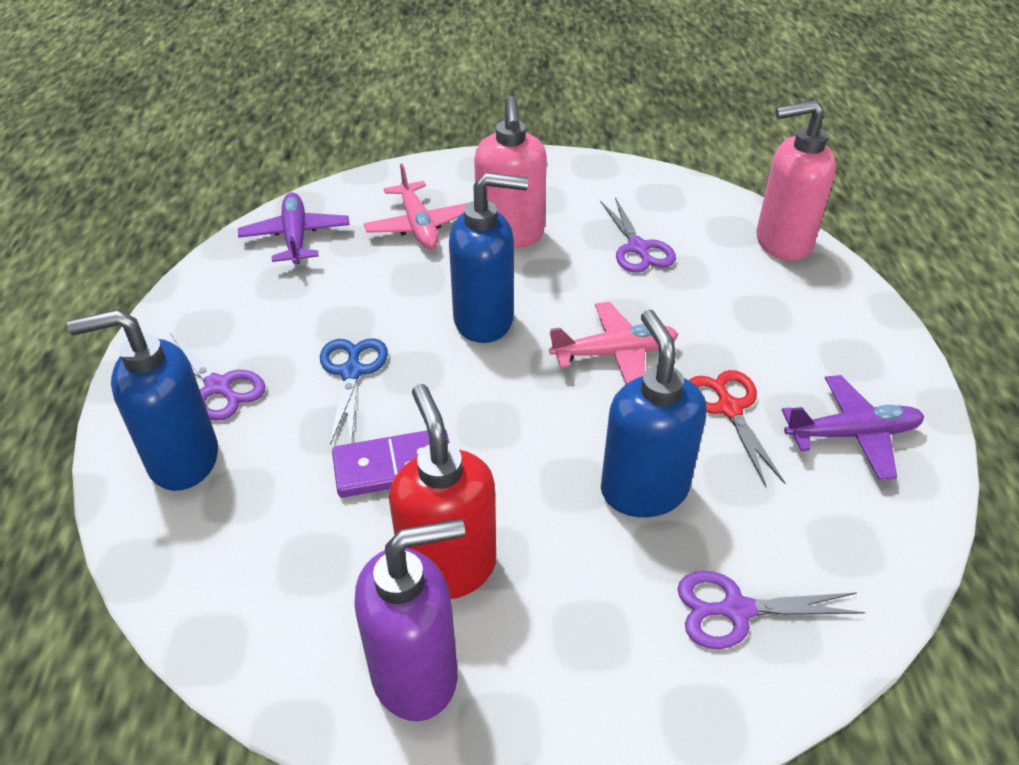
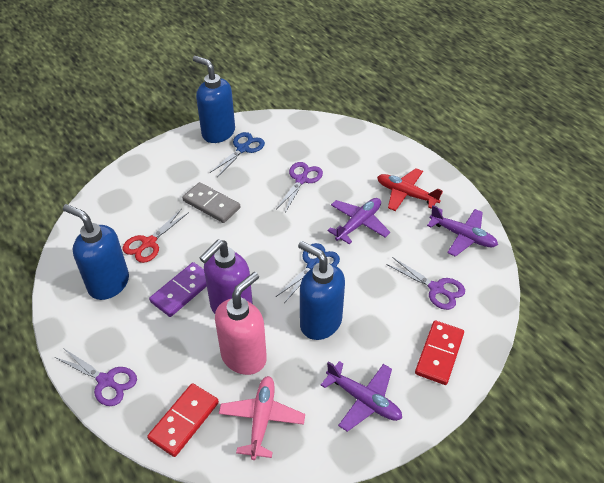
blue scissors: 1 -> 2
grey domino: 0 -> 1
pink plane: 2 -> 1
pink soap dispenser: 2 -> 1
purple plane: 2 -> 3
red domino: 0 -> 2
red plane: 0 -> 1
red soap dispenser: 1 -> 0

